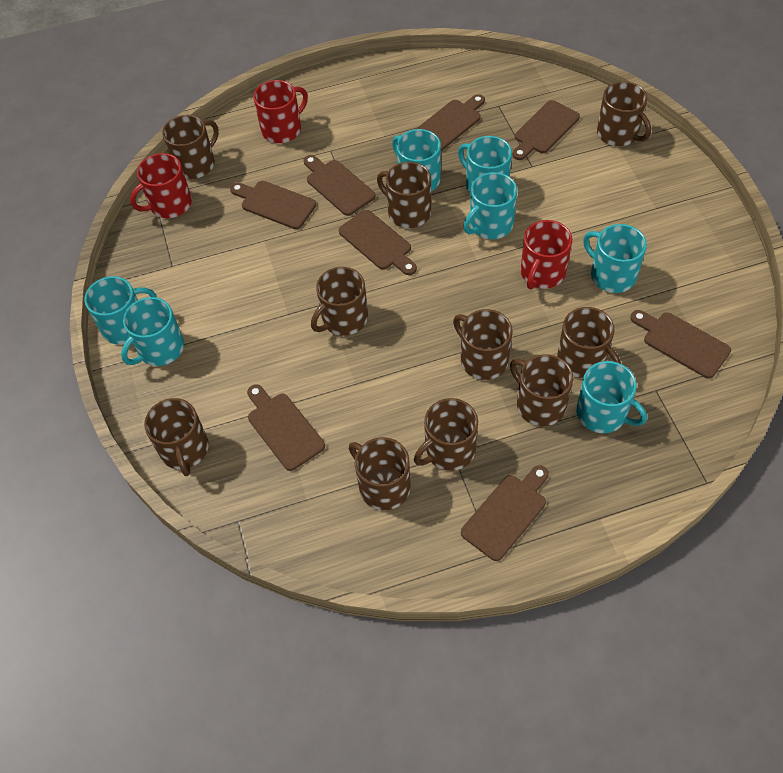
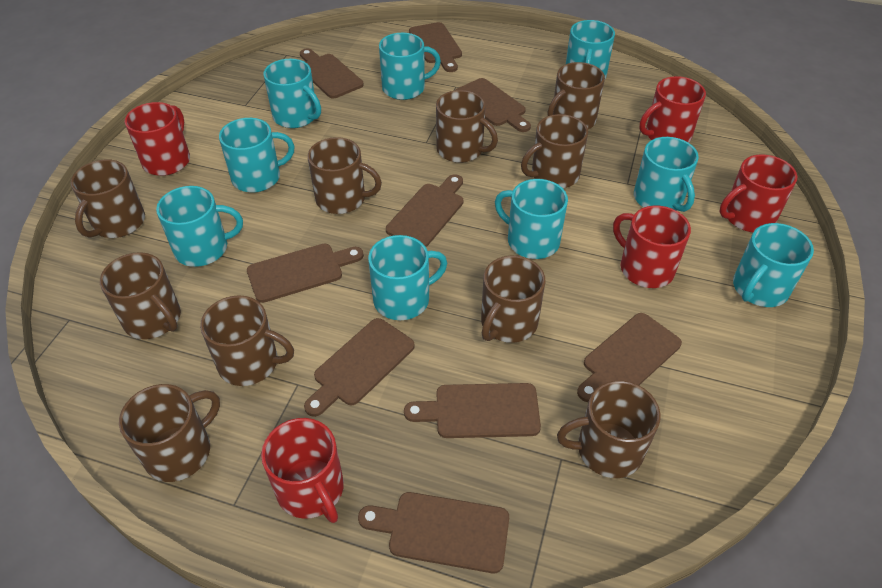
brown cutting board: 8 -> 9
red mug: 3 -> 5
turquoise mug: 7 -> 9

